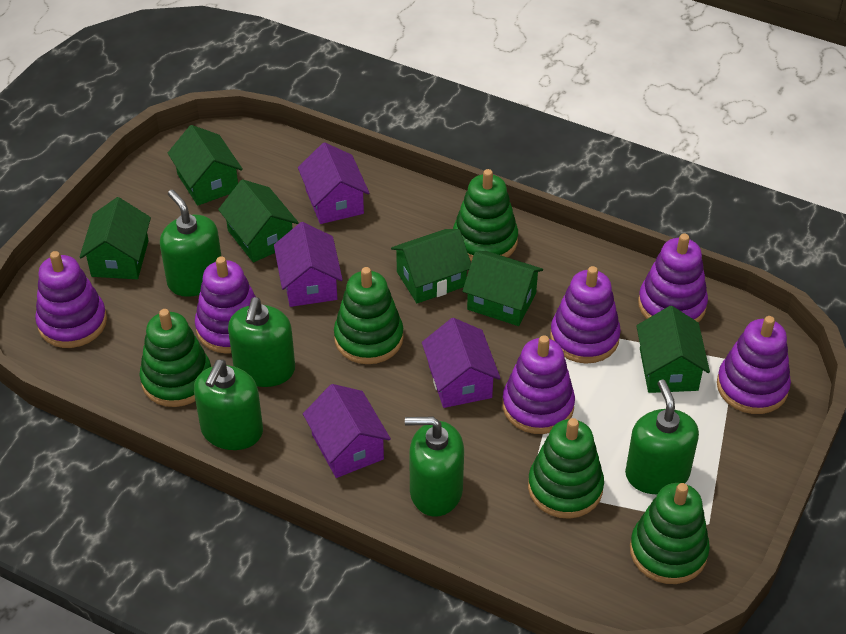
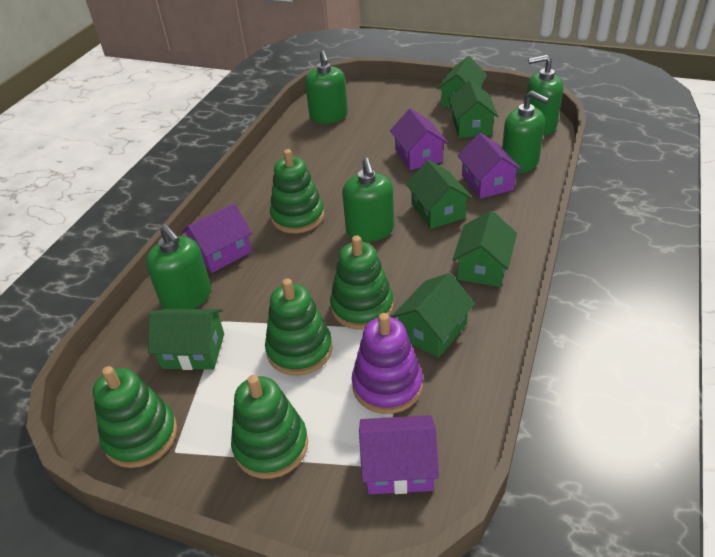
purple stacking toy: 6 -> 1

